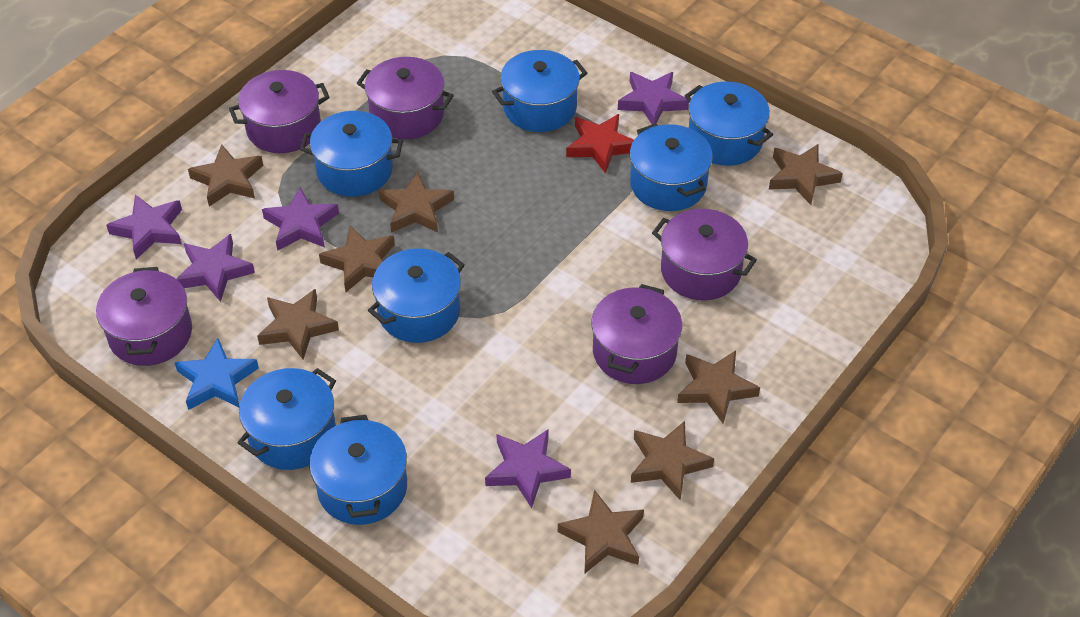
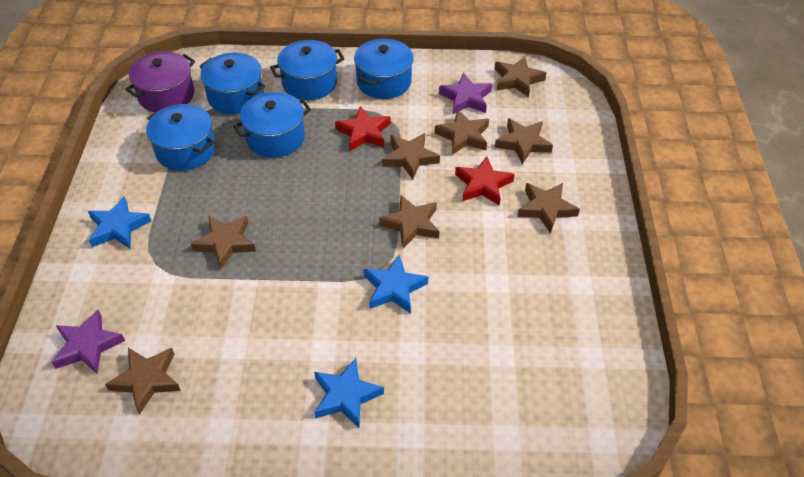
blue pot: 7 -> 5
blue star: 1 -> 3
purple pot: 5 -> 1
purple star: 5 -> 2
red star: 1 -> 2

